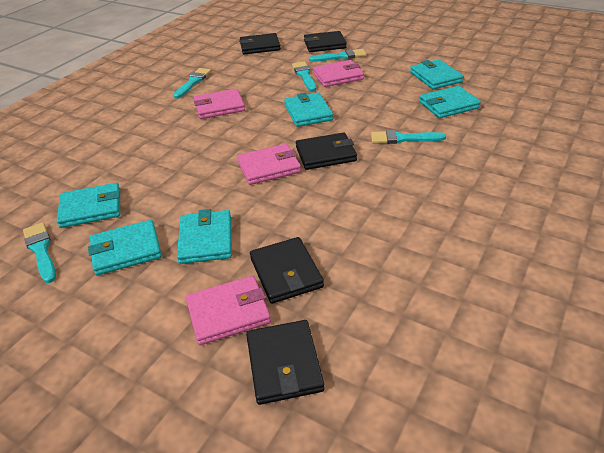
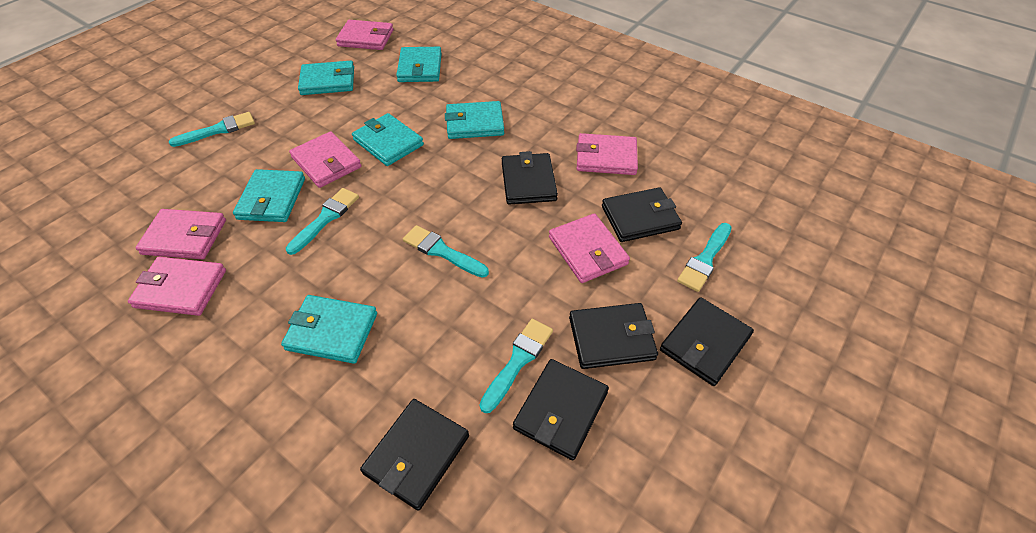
black wallet: 5 -> 6
pink wallet: 4 -> 6

